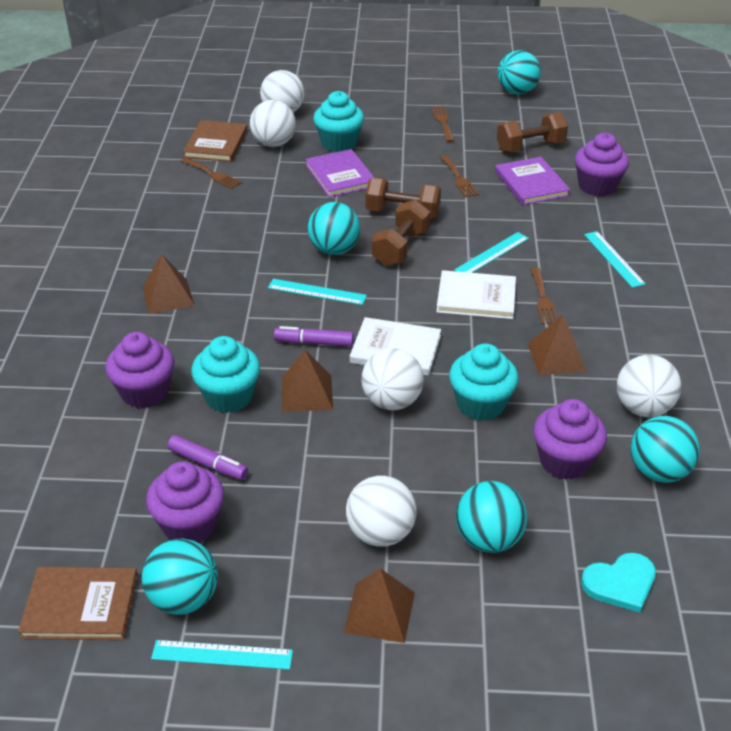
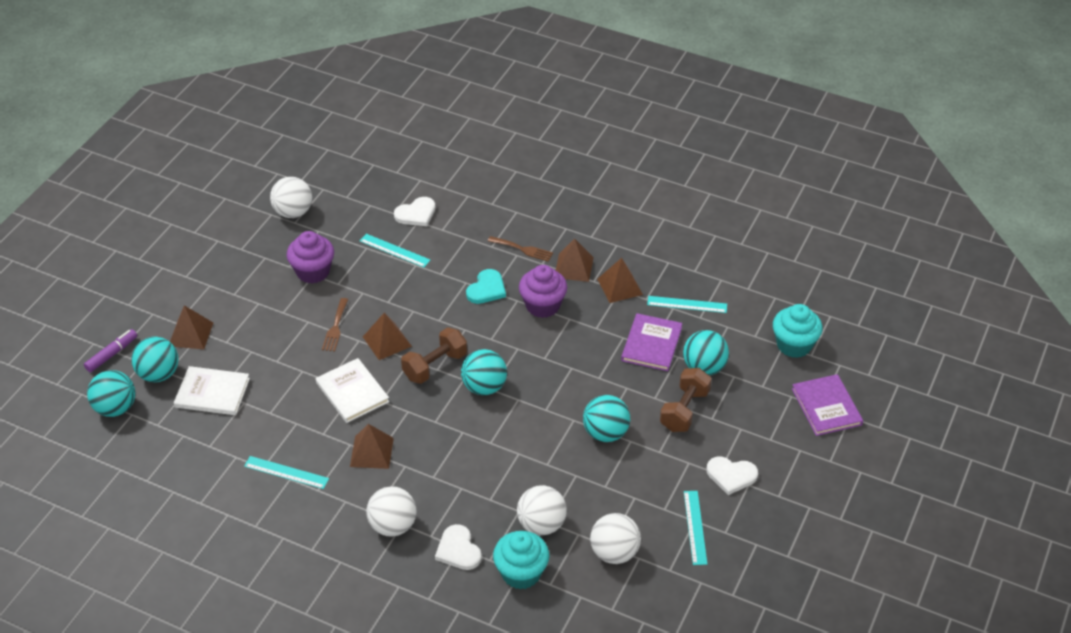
brown book: 2 -> 0
brown dumbbell: 3 -> 2
brown fork: 4 -> 2
brown pyramid: 4 -> 5
purple cupcake: 4 -> 2
purple marker: 2 -> 1
turquoise cupcake: 3 -> 2
white ball: 5 -> 4
white heart: 0 -> 3

